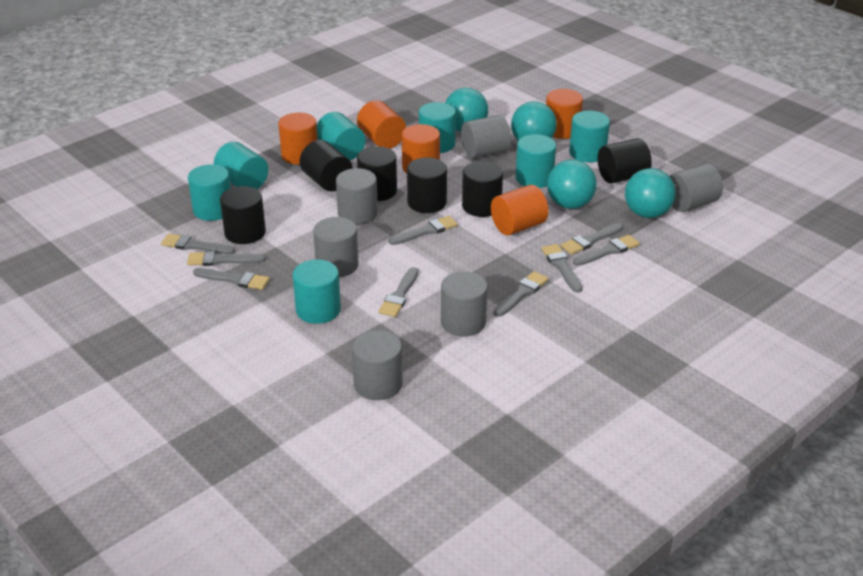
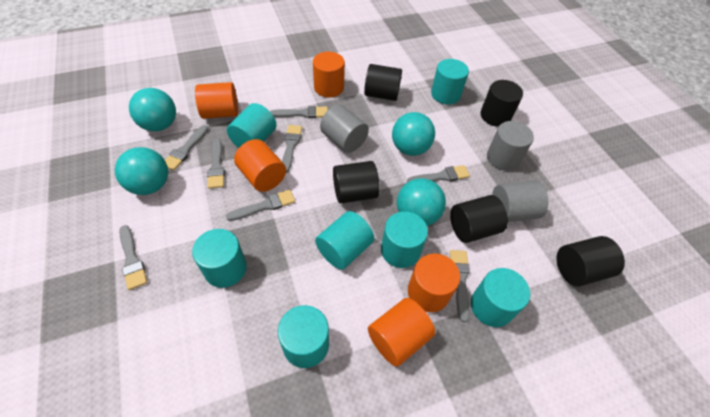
black cylinder: 6 -> 5
grey brush: 9 -> 8
grey cylinder: 6 -> 3

